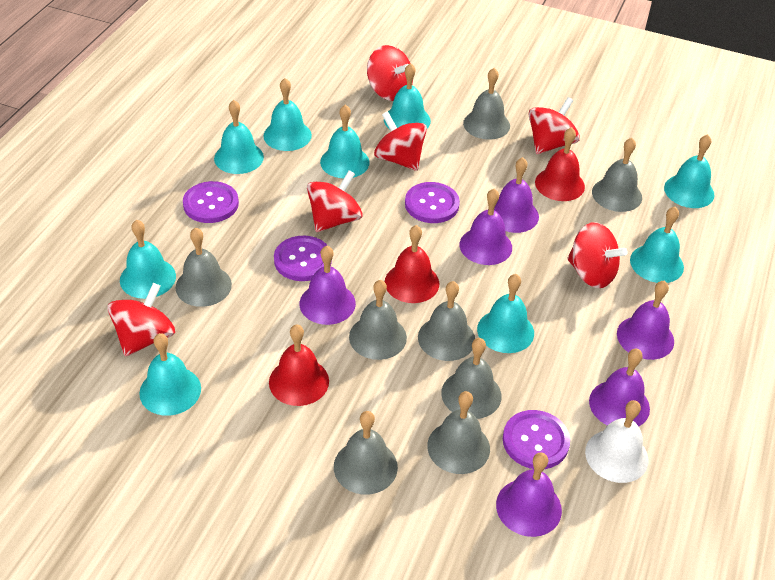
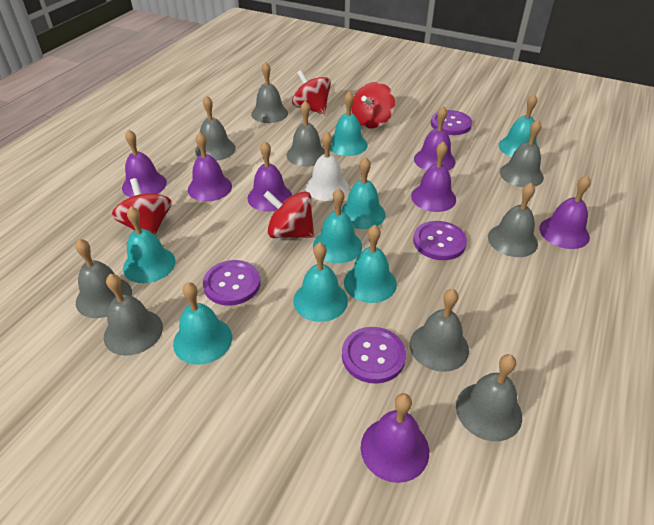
grey bell: 8 -> 9
purple bell: 6 -> 7
red bell: 3 -> 0
red spinning top: 6 -> 4
turquoise bell: 9 -> 8

